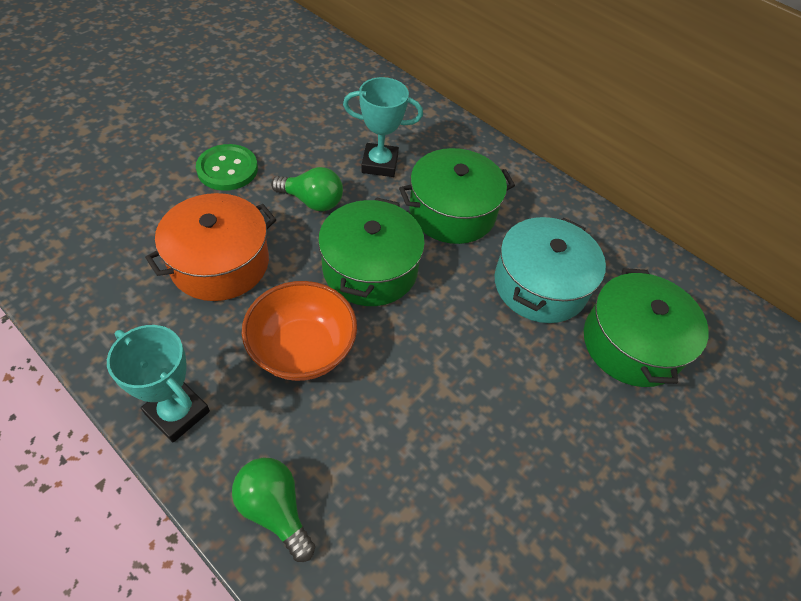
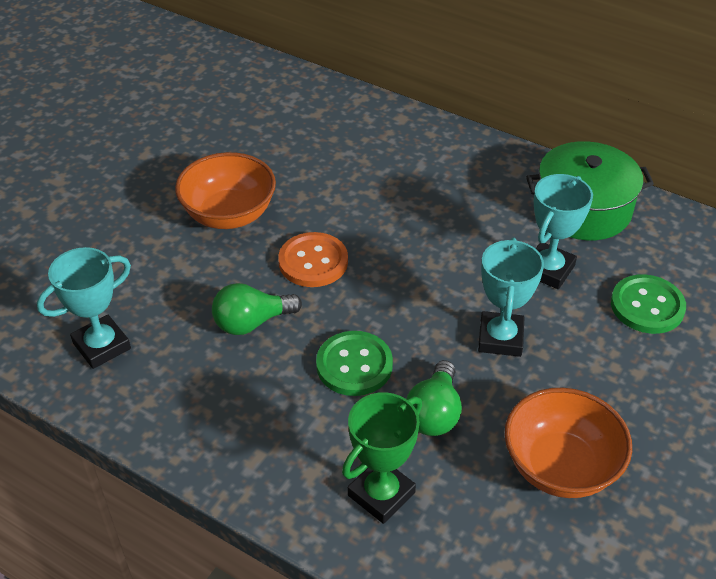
green button: 1 -> 2
green pot: 3 -> 1
green trophy: 0 -> 1
orange bowl: 1 -> 2
orange button: 0 -> 1
orange pot: 1 -> 0
turquoise pot: 1 -> 0
turquoise trophy: 2 -> 3

